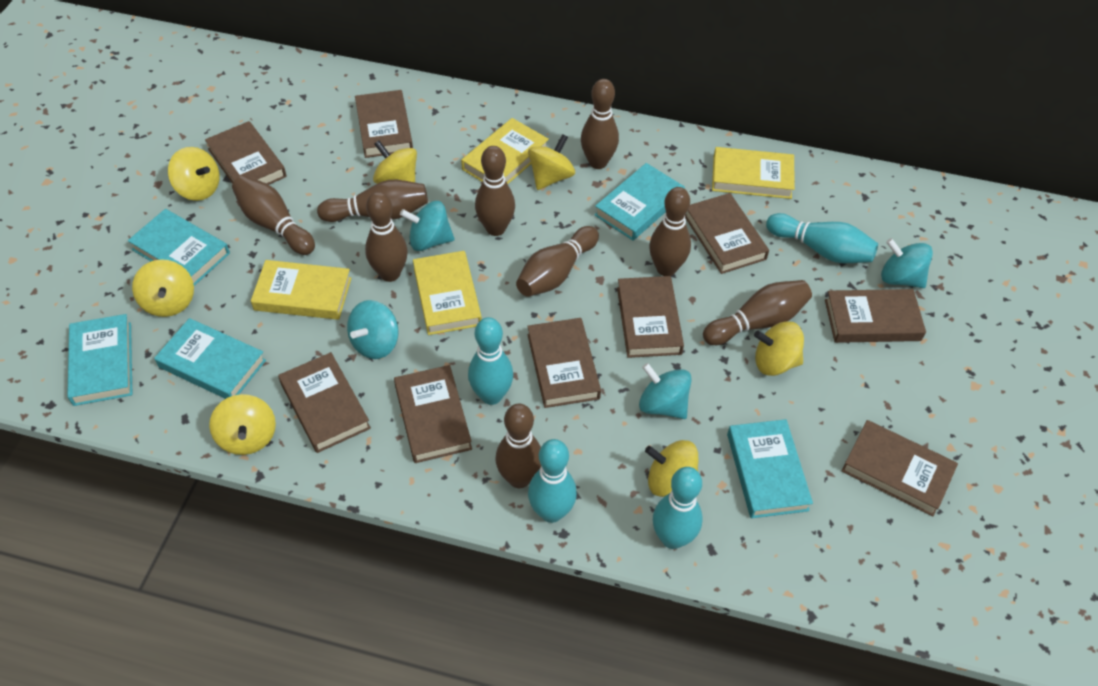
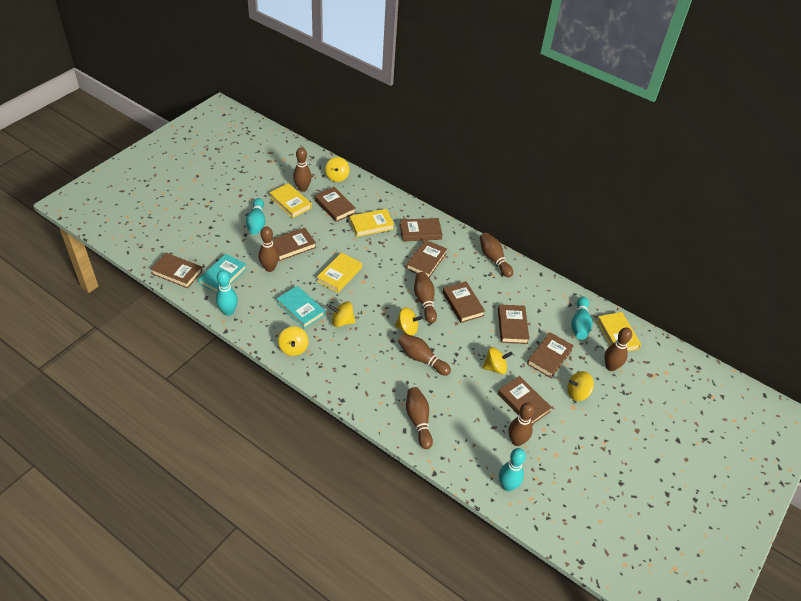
brown bowling pin: 9 -> 8
turquoise book: 5 -> 2
turquoise spinning top: 4 -> 0
yellow spinning top: 7 -> 6

